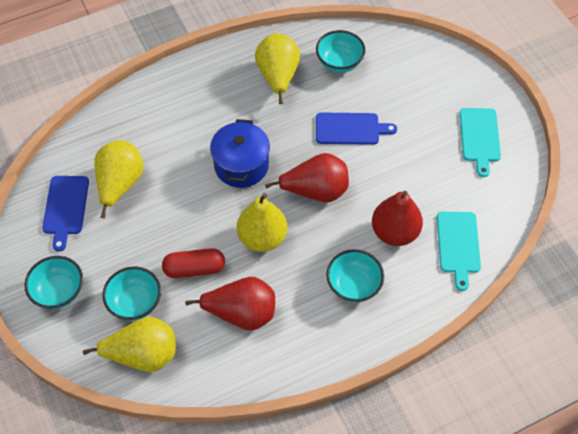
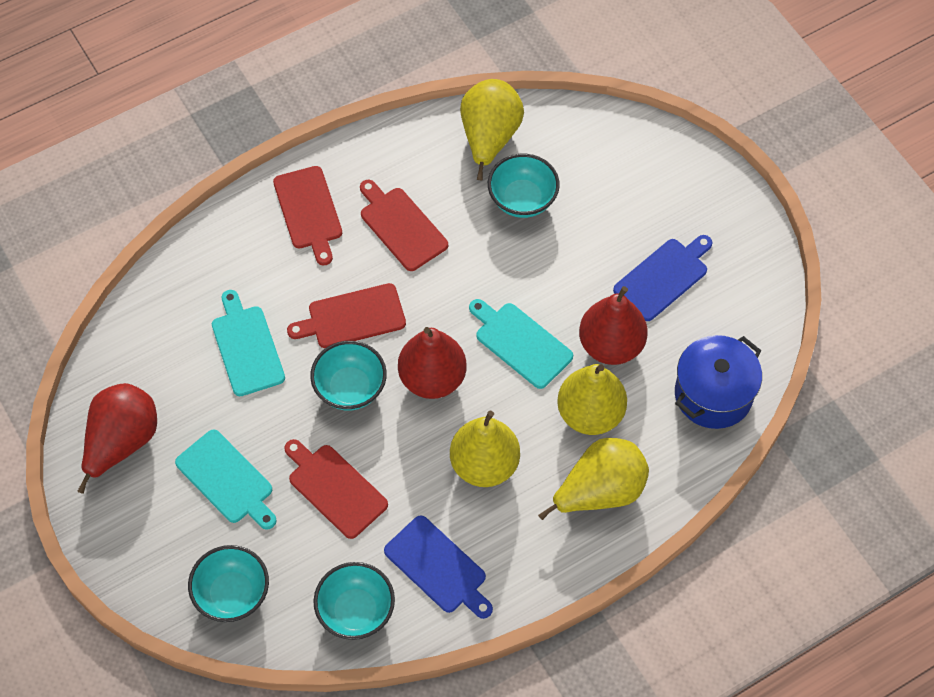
red capsule: 1 -> 0
red cutting board: 0 -> 4
turquoise cutting board: 2 -> 3

